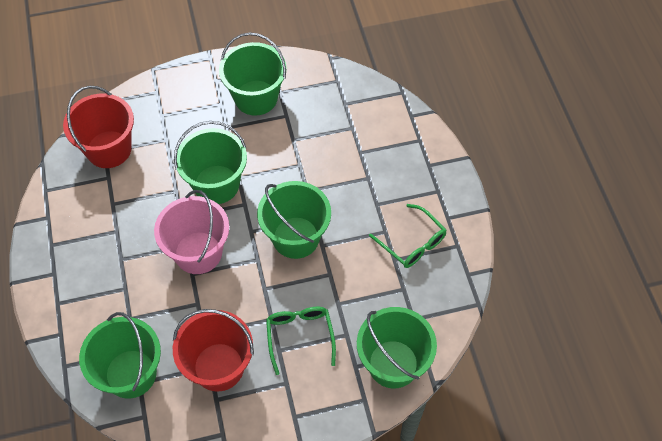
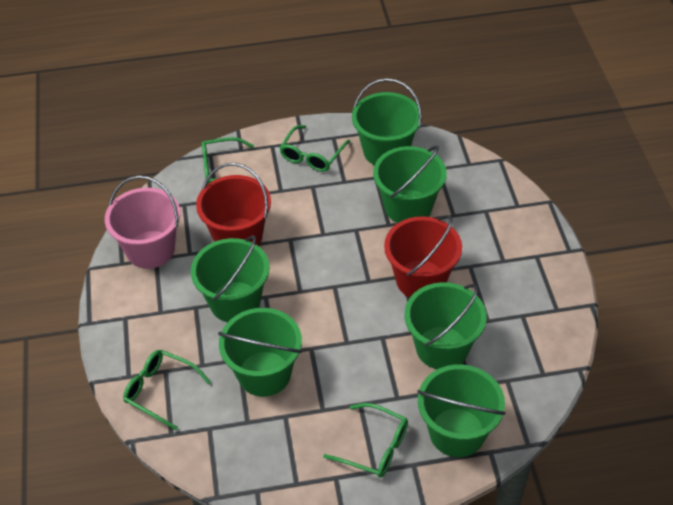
green bucket: 5 -> 6
green glasses: 2 -> 4

